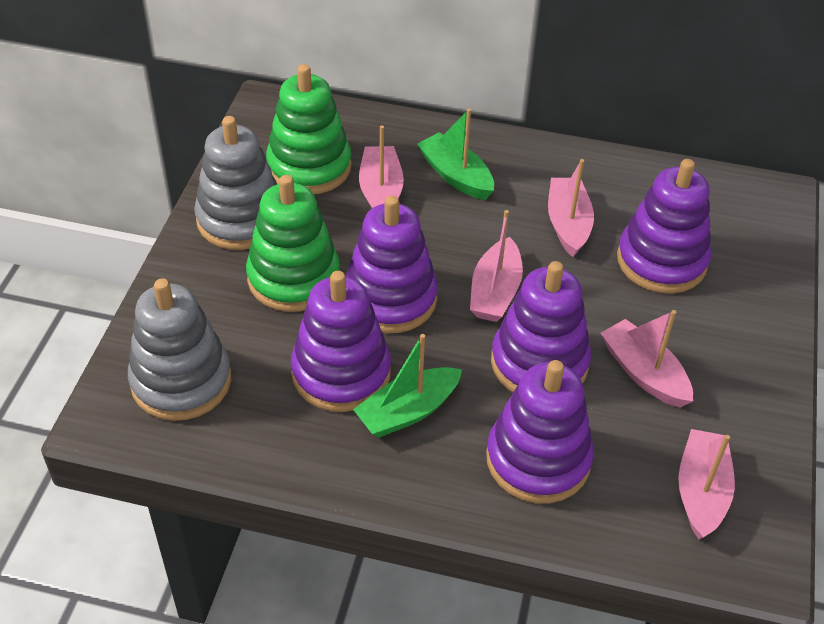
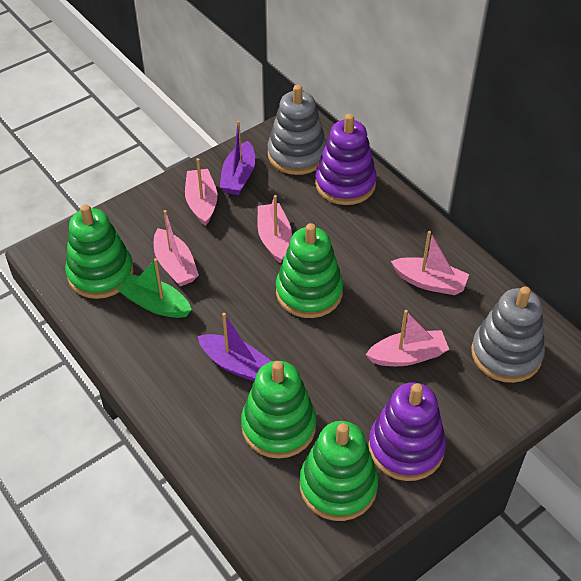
green boat: 2 -> 1
green stacking toy: 2 -> 4
purple boat: 0 -> 2
purple stacking toy: 5 -> 2

